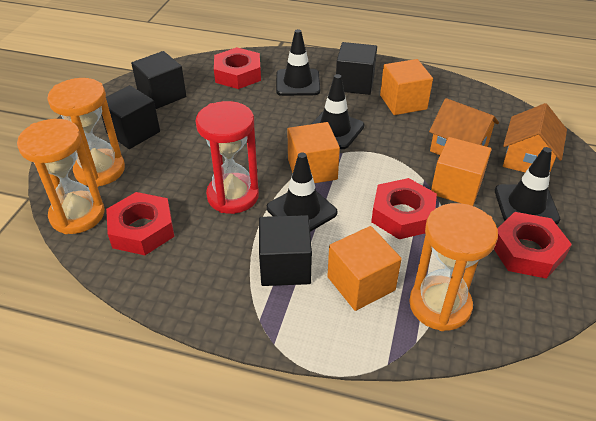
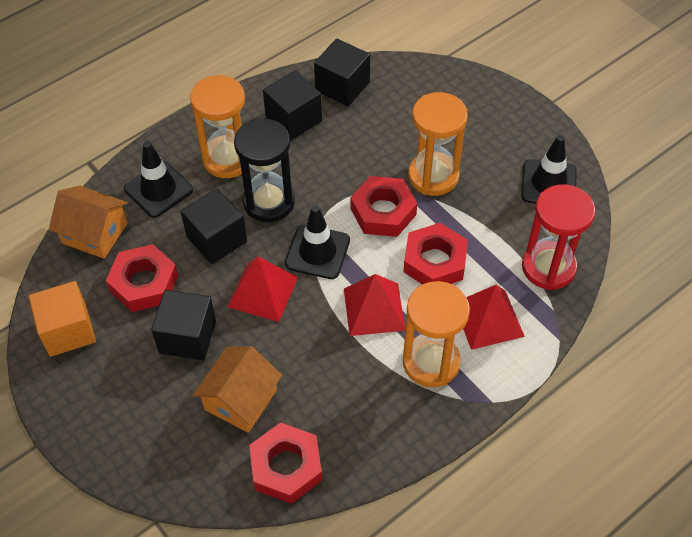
black hourglass: 0 -> 1
black traffic cone: 4 -> 3
orange cube: 4 -> 1
red pyramid: 0 -> 3

